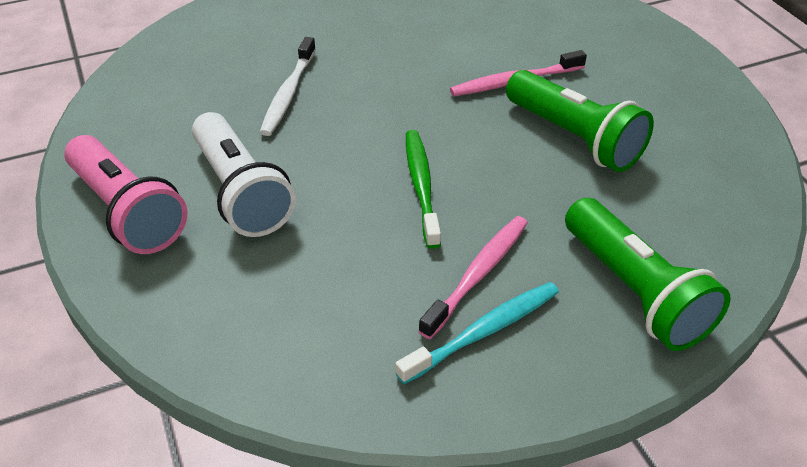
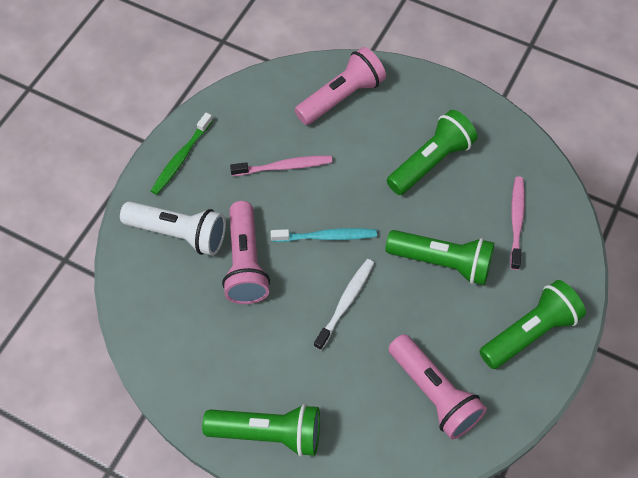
green flashlight: 2 -> 4
pink flashlight: 1 -> 3

